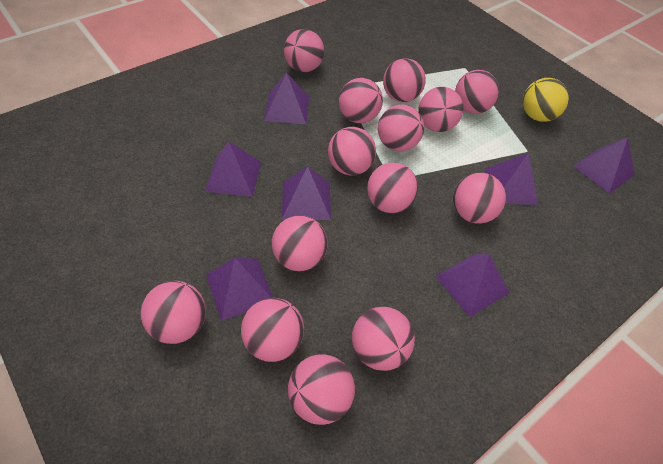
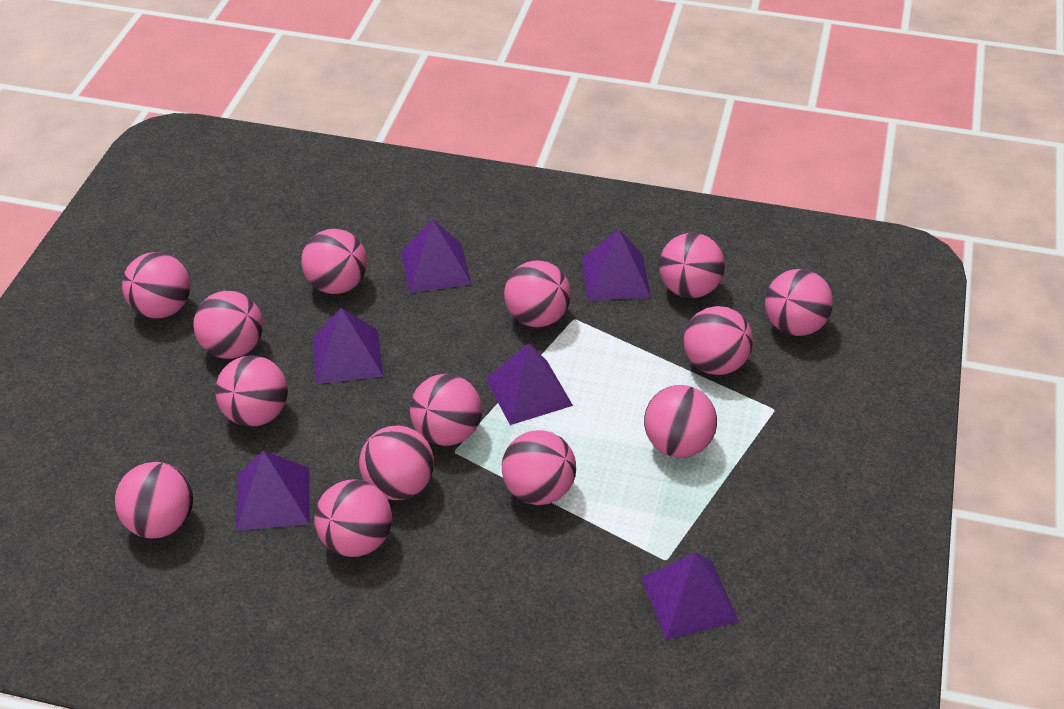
purple pyramid: 7 -> 6
yellow ball: 1 -> 0

